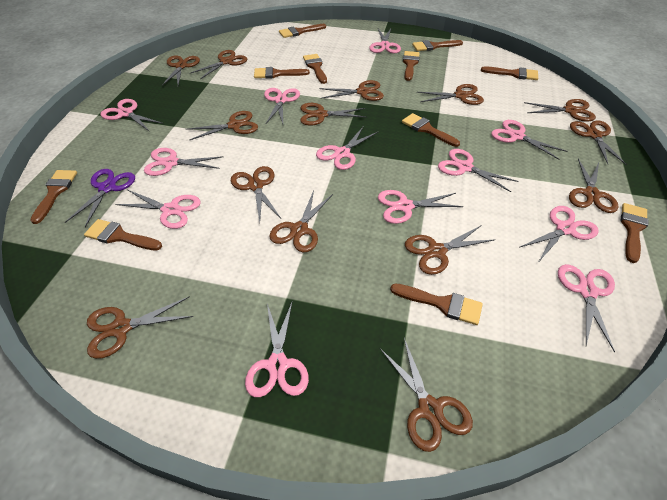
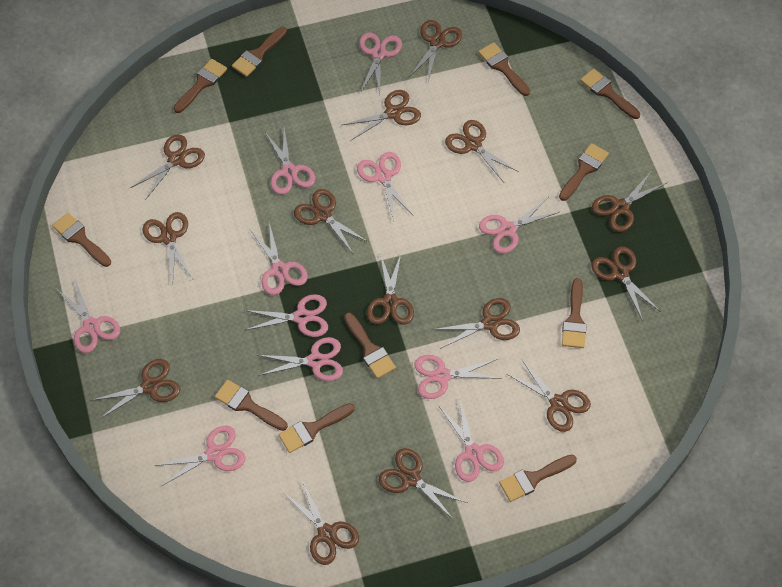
pink scissors: 12 -> 11
purple scissors: 1 -> 0

